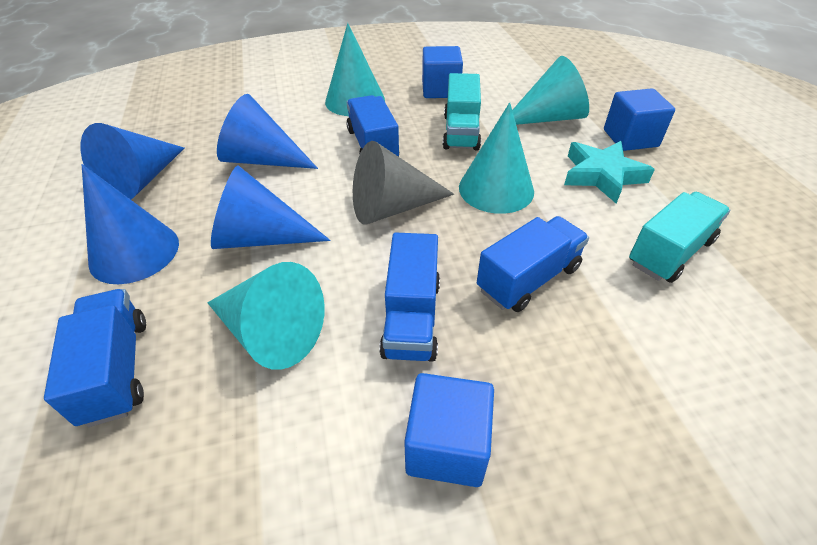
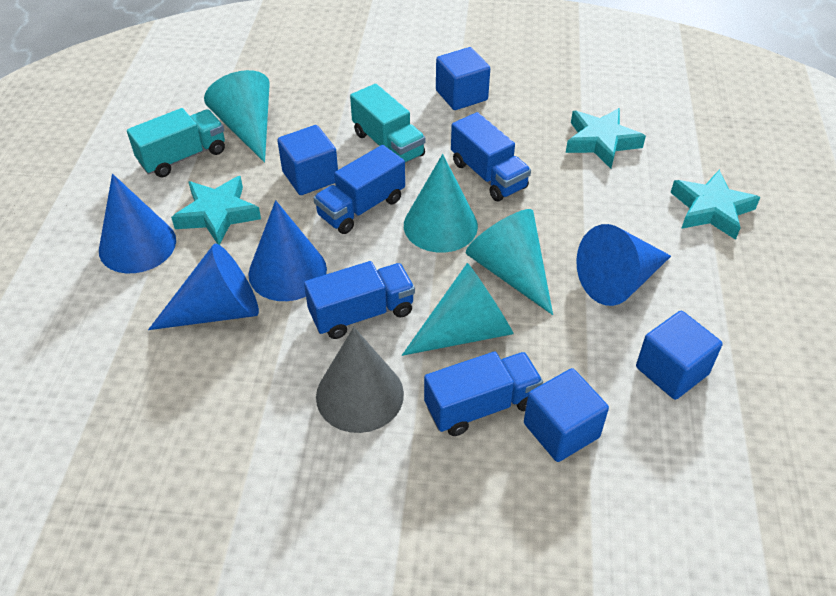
blue cube: 3 -> 4
turquoise star: 1 -> 3

